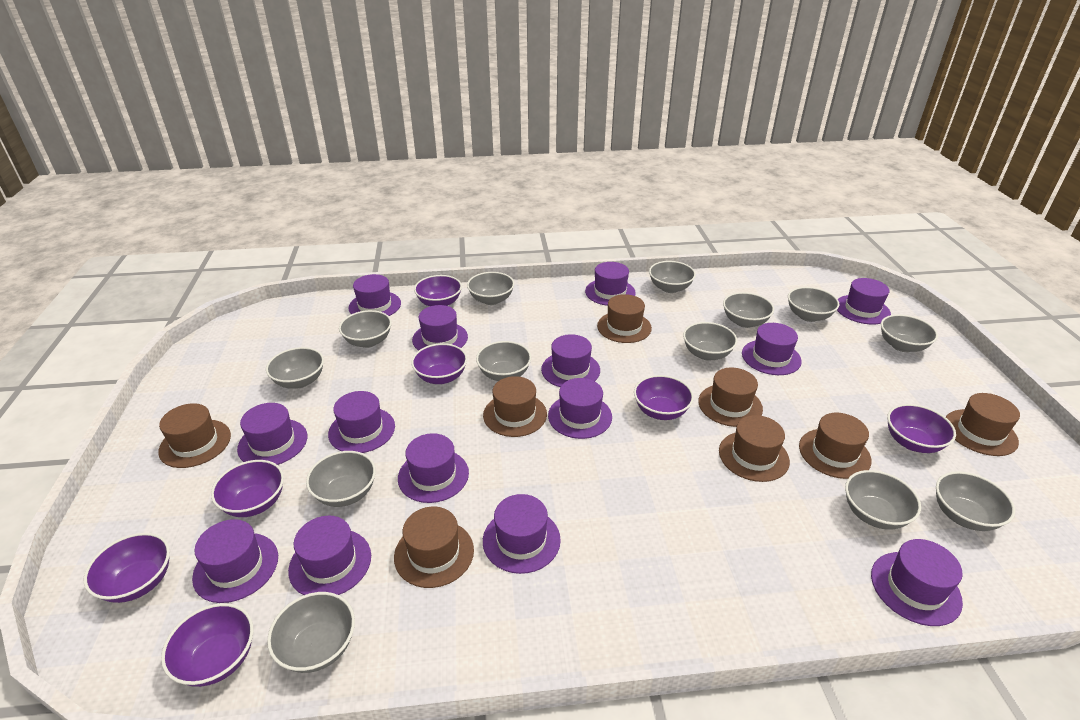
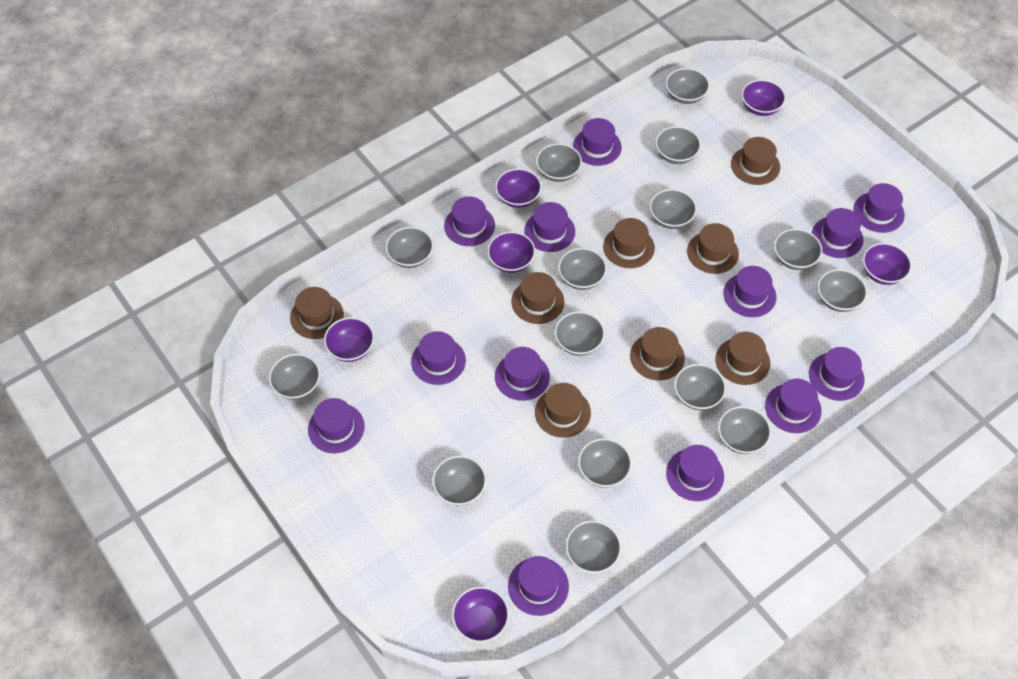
grey bowl: 13 -> 15
purple bowl: 7 -> 6
purple hat: 14 -> 13

